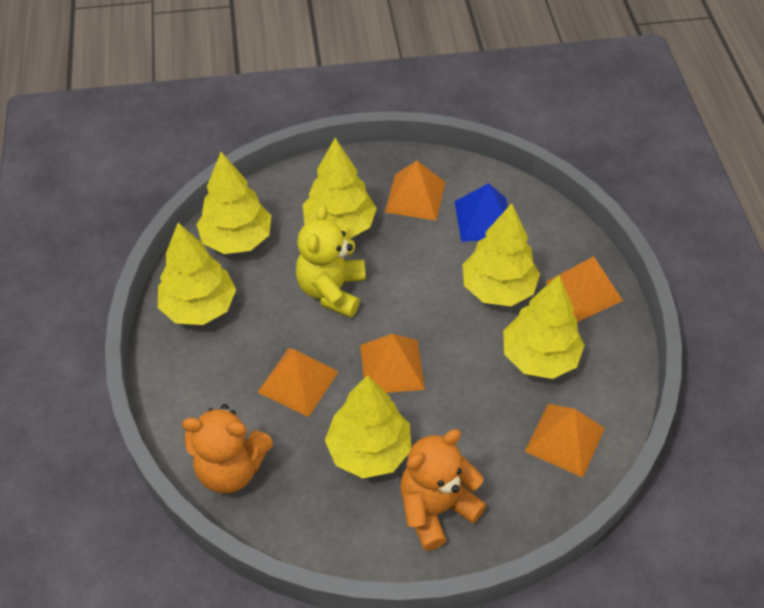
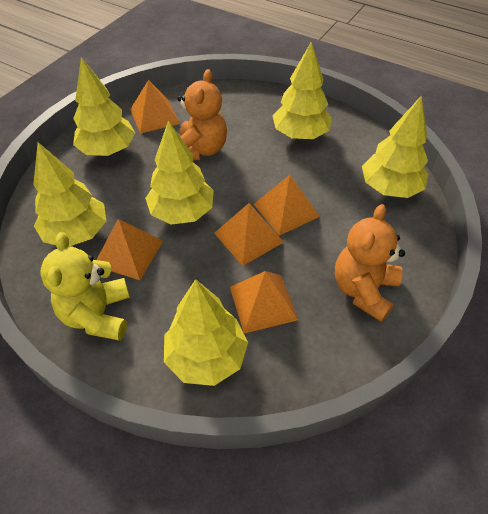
blue pyramid: 1 -> 0

